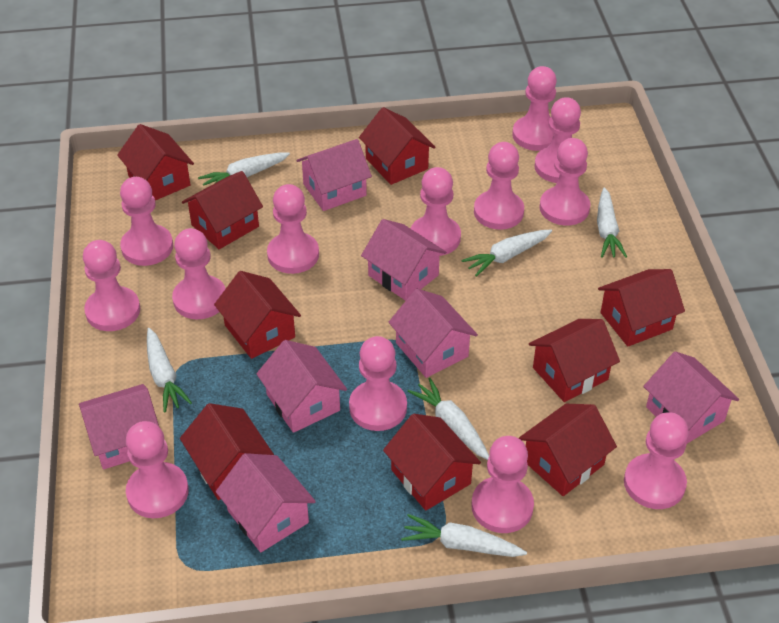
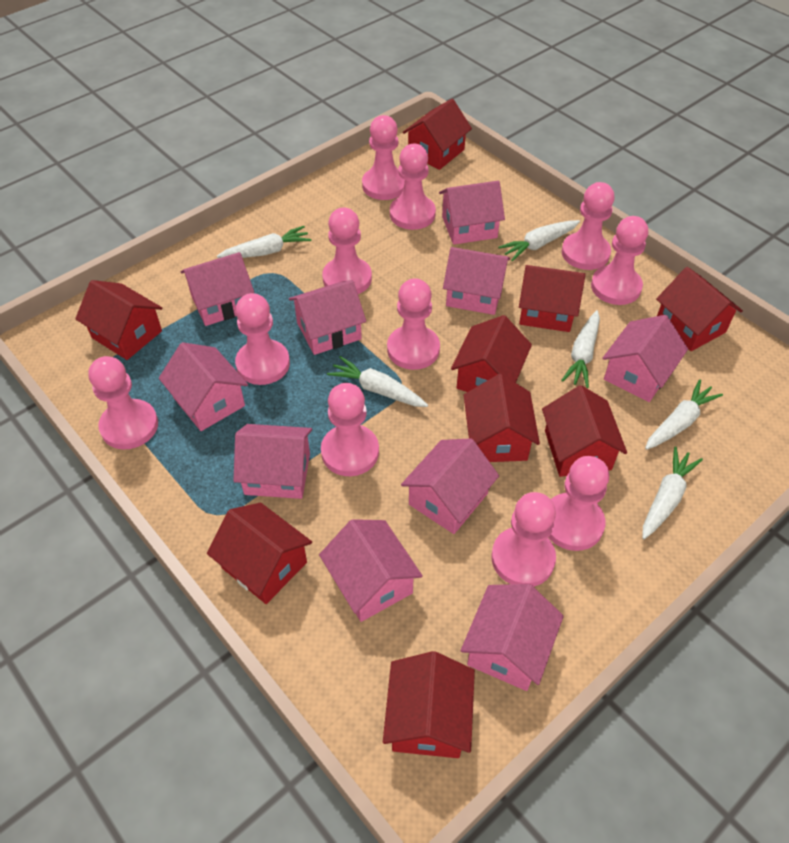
pink house: 7 -> 10
pink pawn: 13 -> 11

